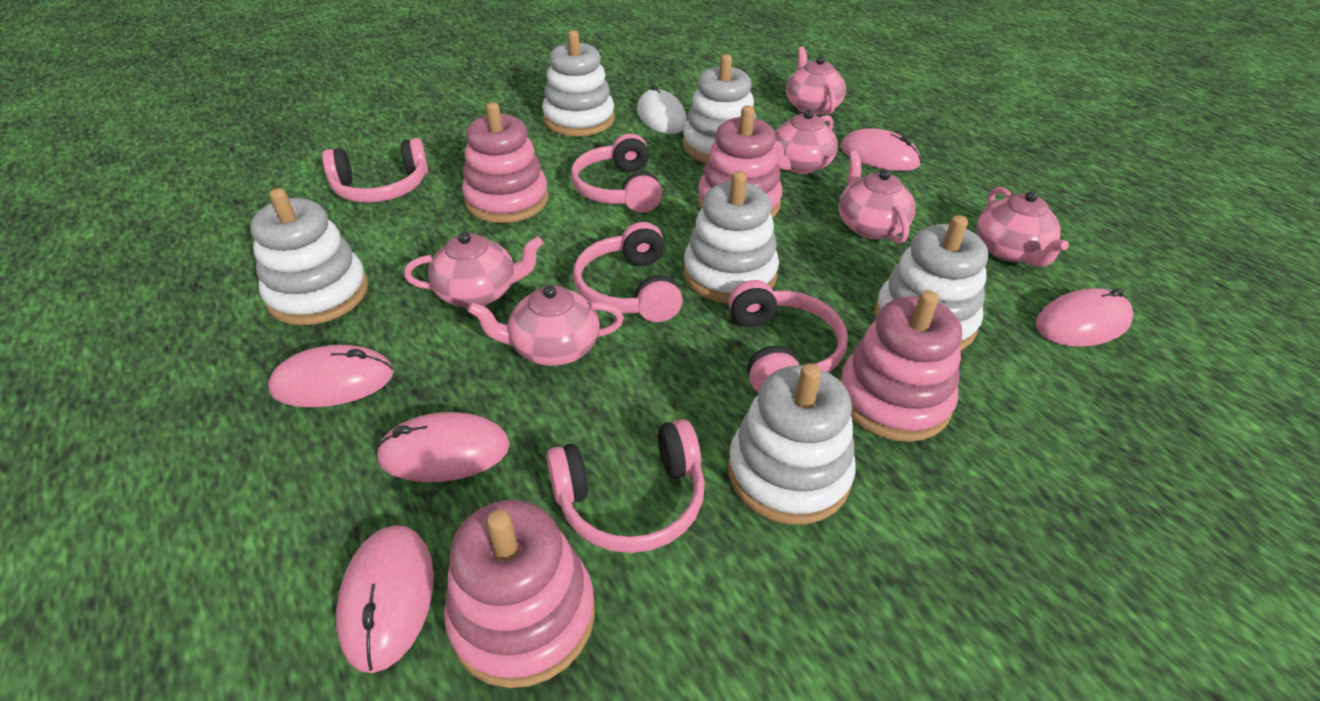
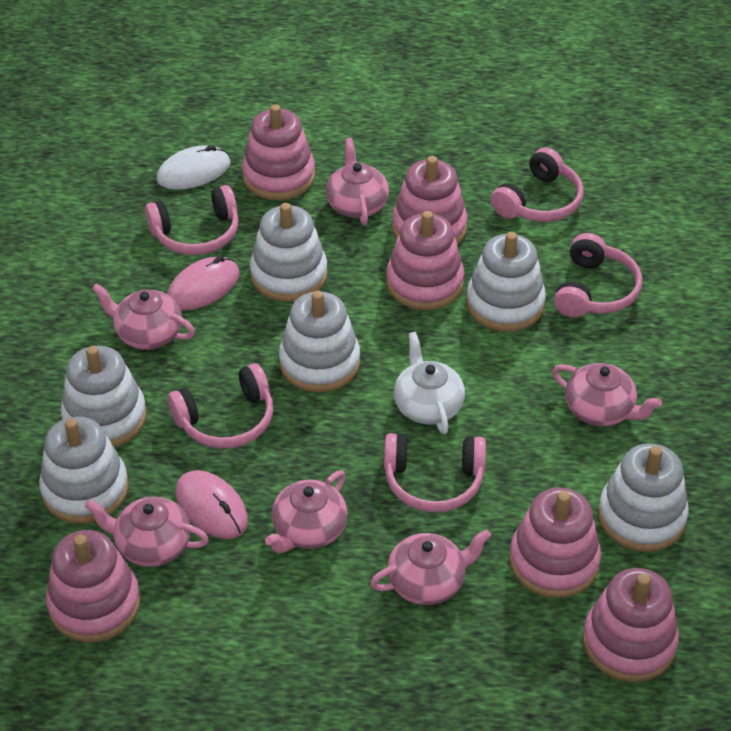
pink mouse: 5 -> 2
pink stacking toy: 4 -> 6
white teapot: 0 -> 1

